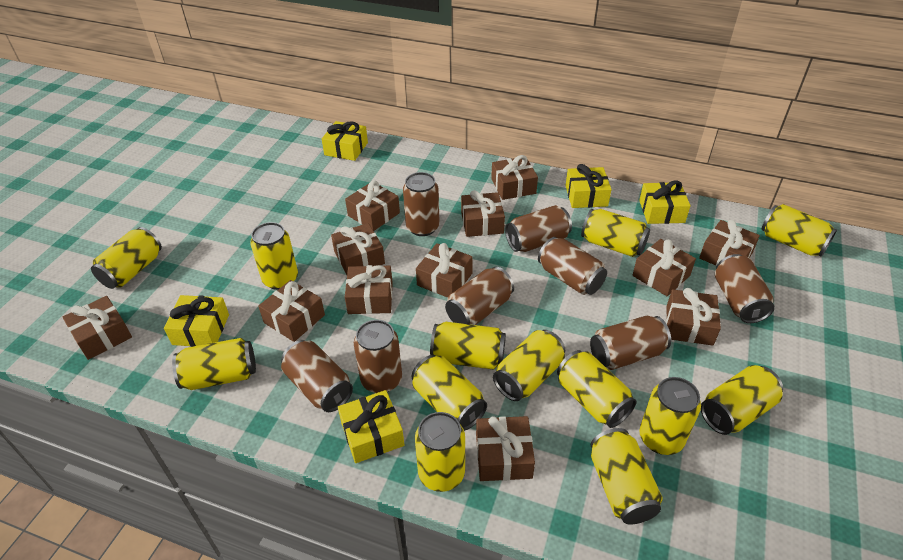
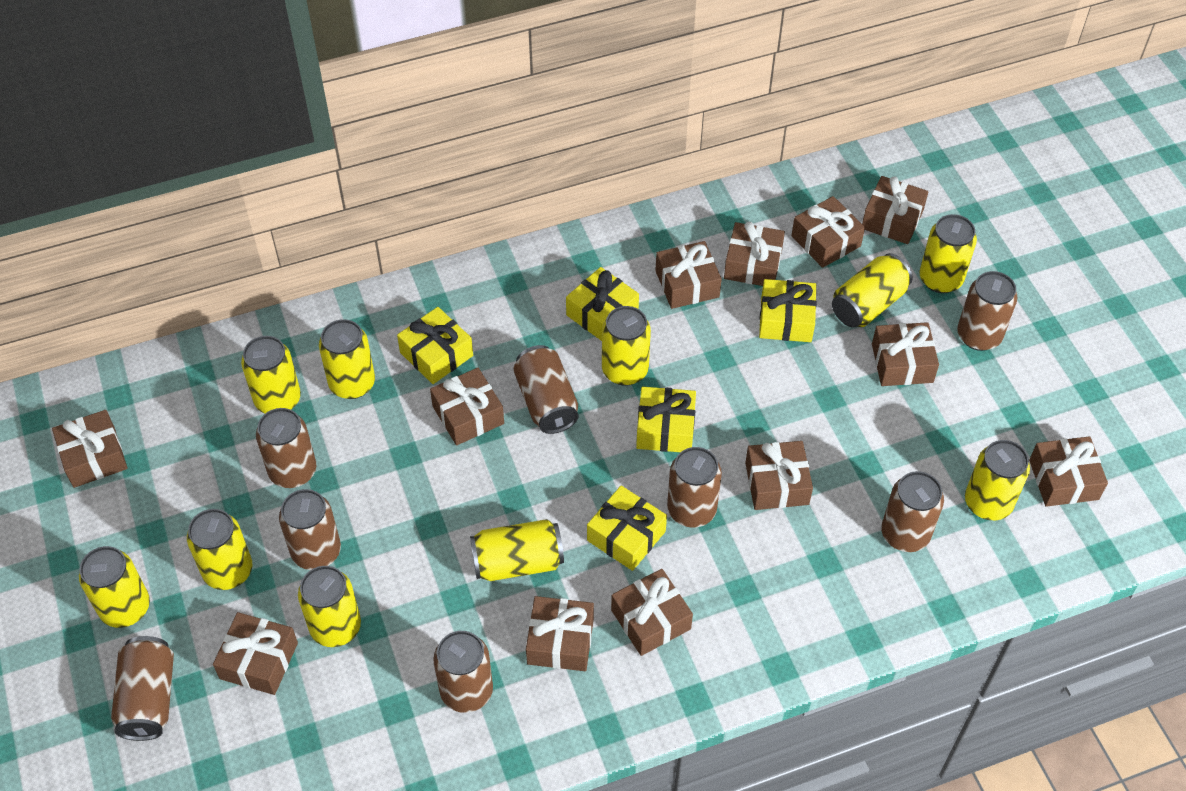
yellow can: 13 -> 10

